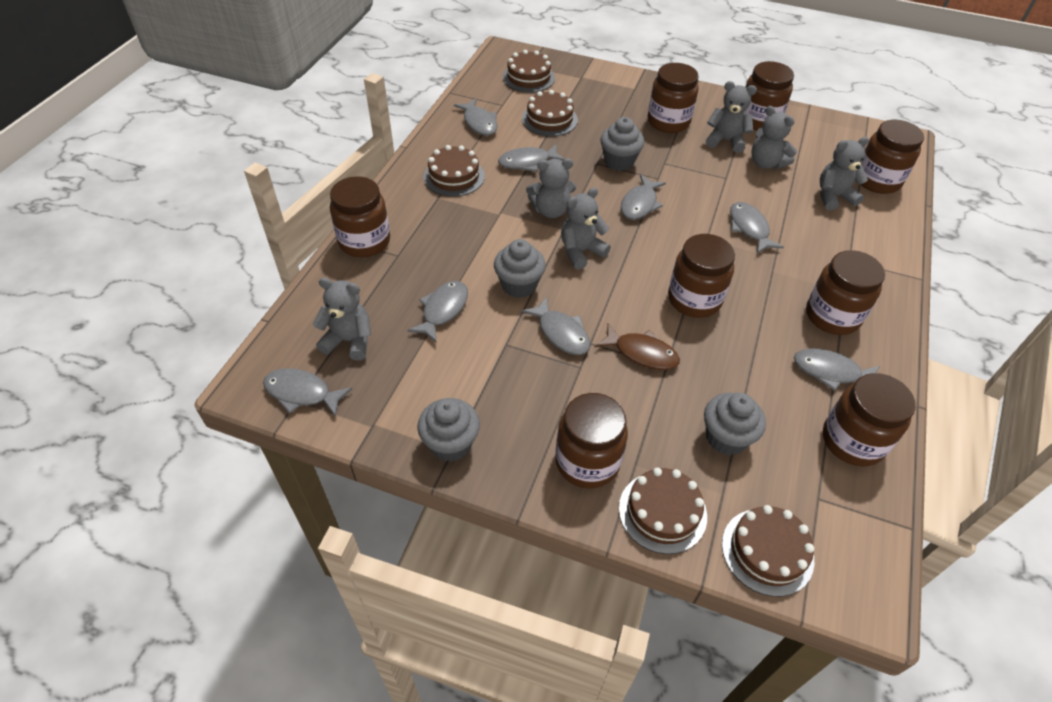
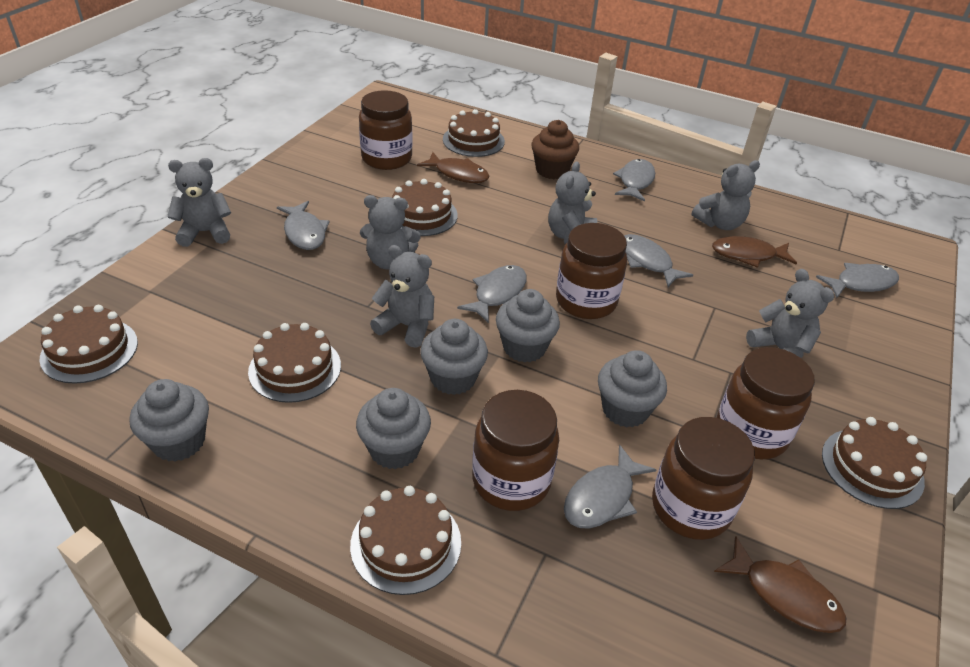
brown cake: 5 -> 6
brown cupcake: 0 -> 1
brown fish: 1 -> 3
brown jar: 8 -> 5
grey cupcake: 4 -> 5
grey fish: 8 -> 6

